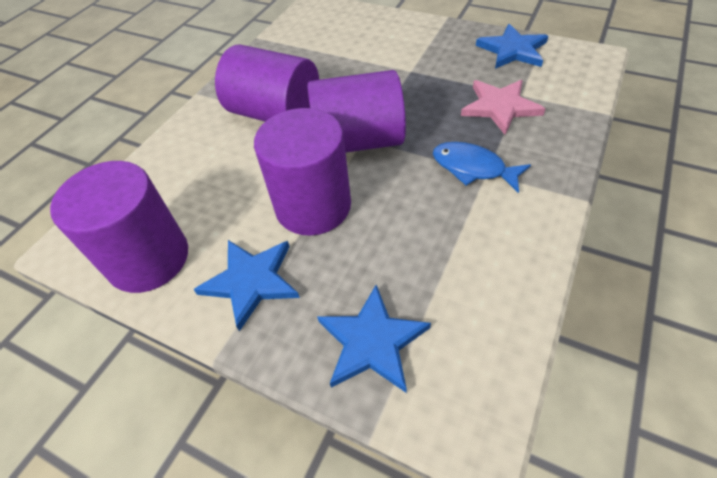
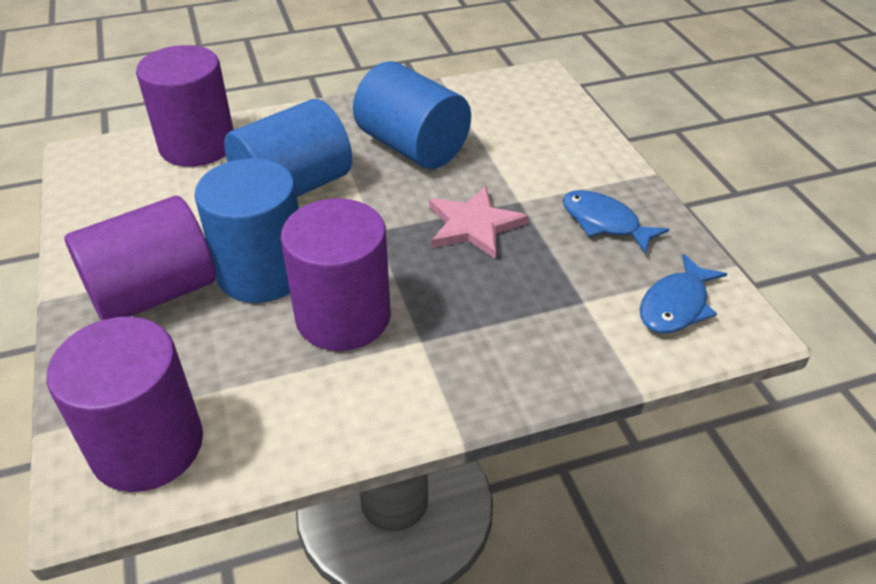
blue cylinder: 0 -> 3
blue fish: 1 -> 2
blue star: 3 -> 0

